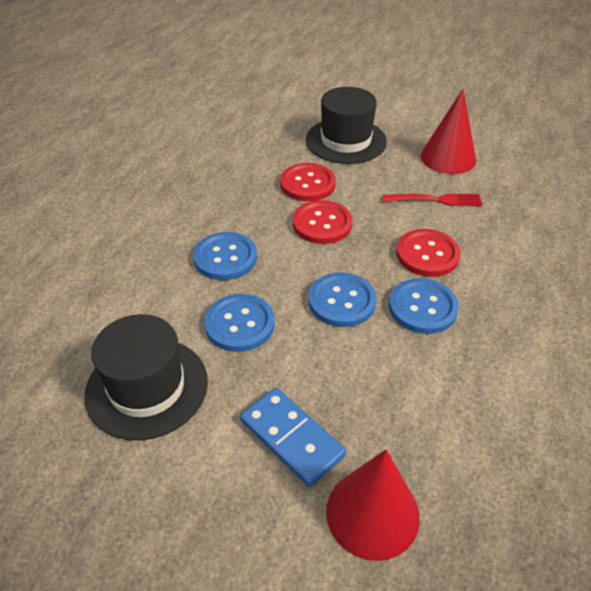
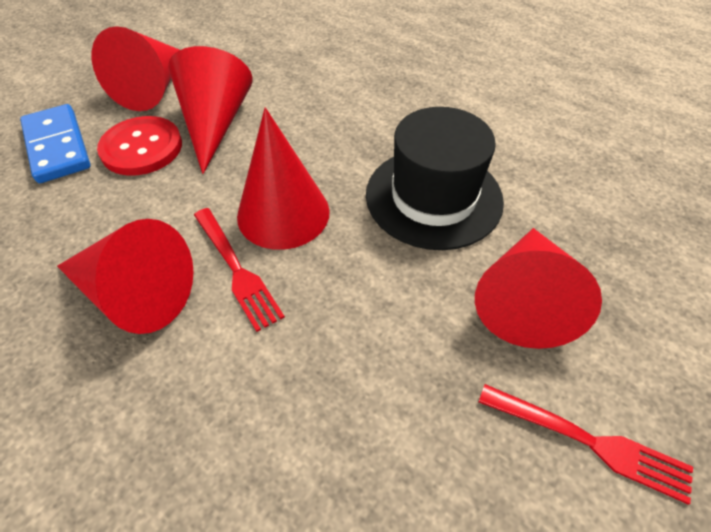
black hat: 2 -> 1
blue button: 4 -> 0
red button: 3 -> 1
red cone: 2 -> 5
red fork: 1 -> 2

